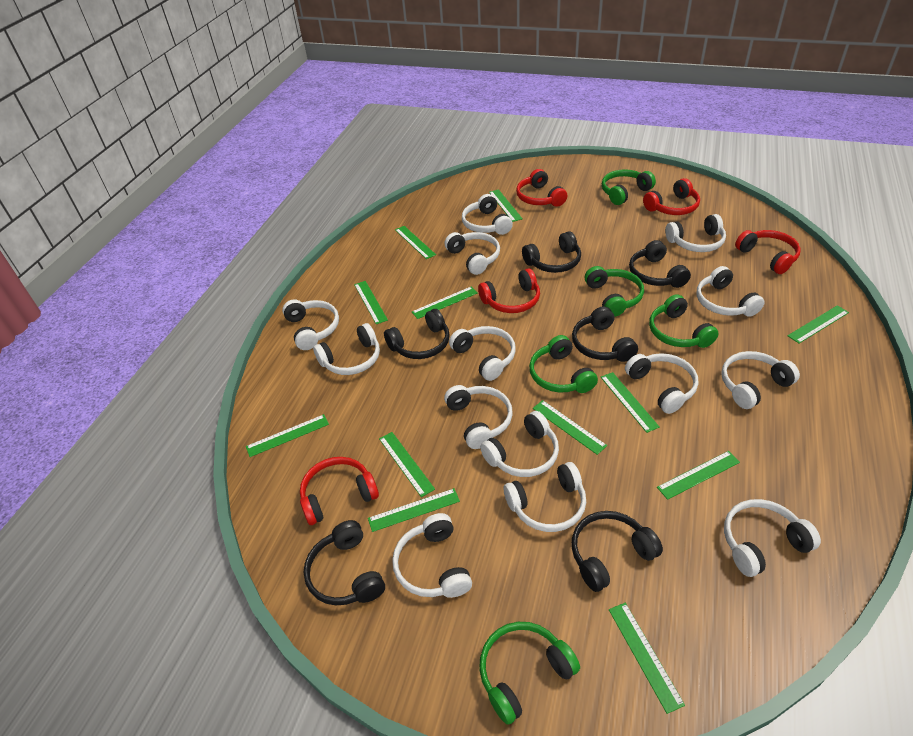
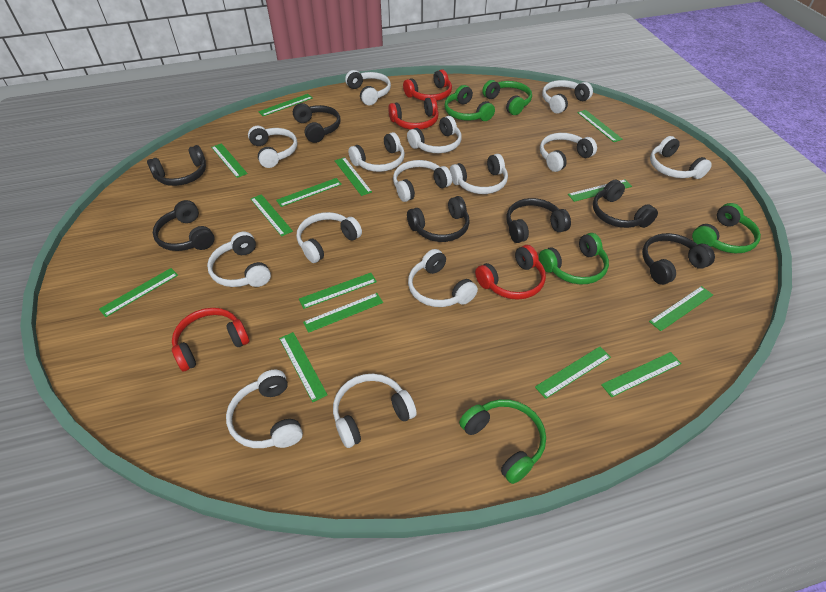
black headphones: 6 -> 7
green ruler: 12 -> 14
red headphones: 5 -> 4

